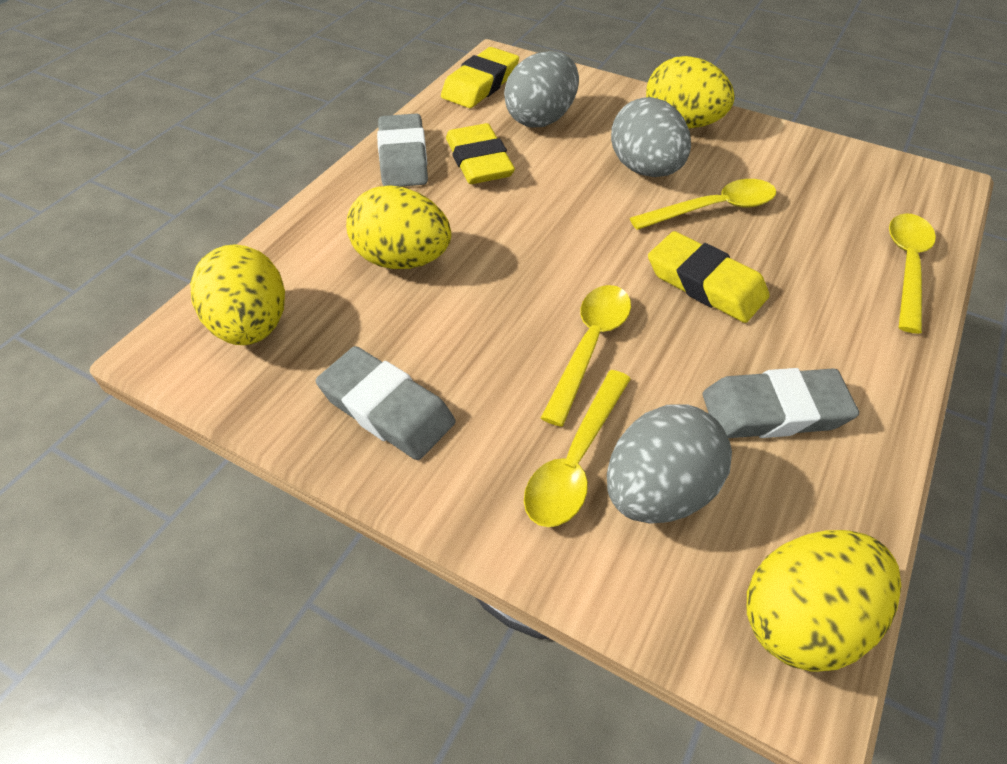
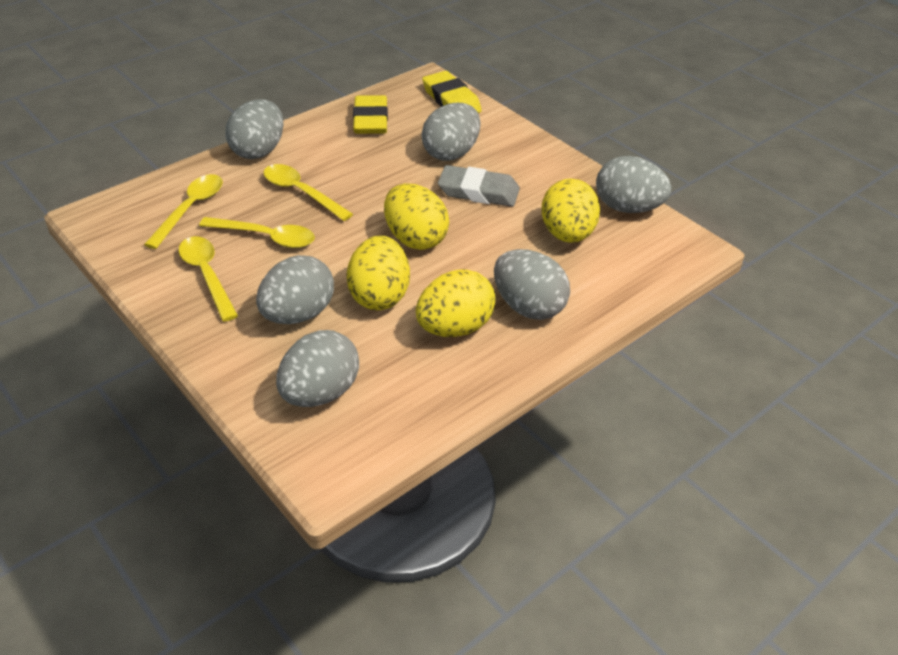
grey egg: 3 -> 6
grey eraser: 3 -> 1
yellow eraser: 3 -> 2

